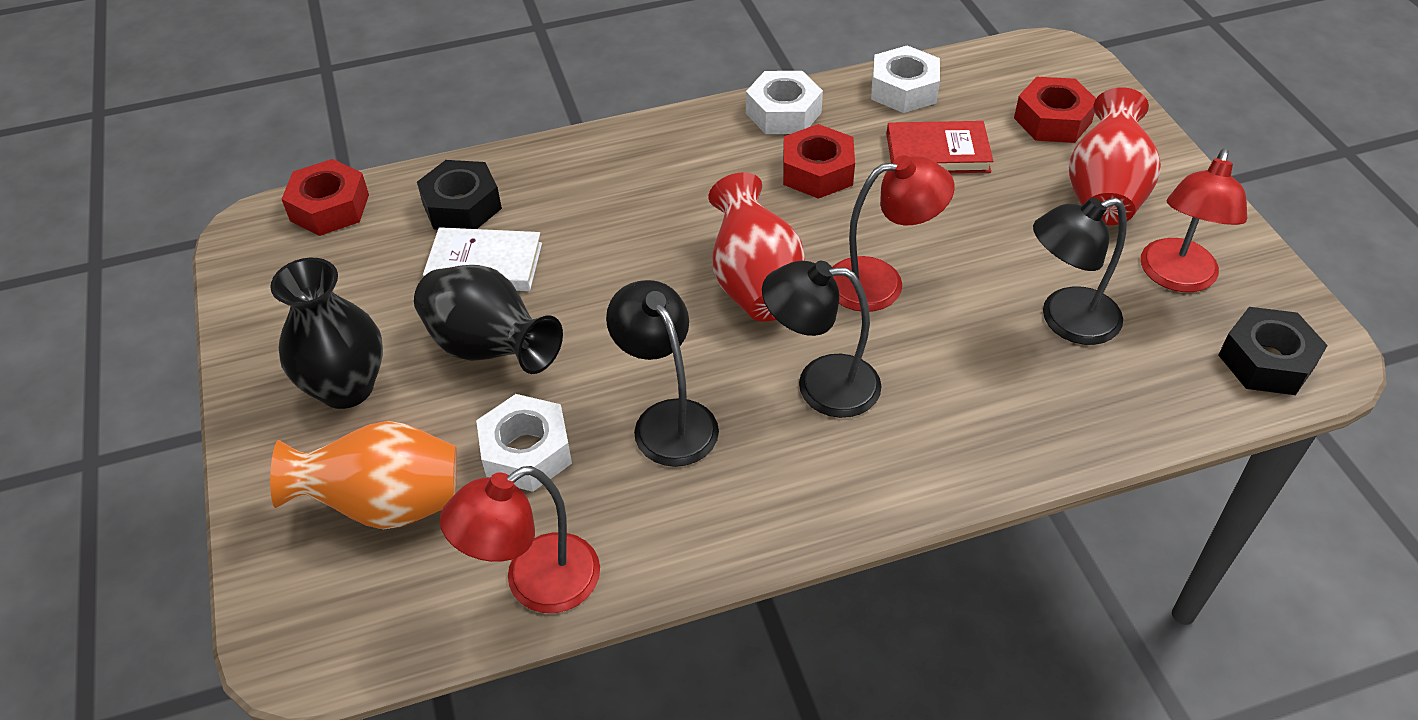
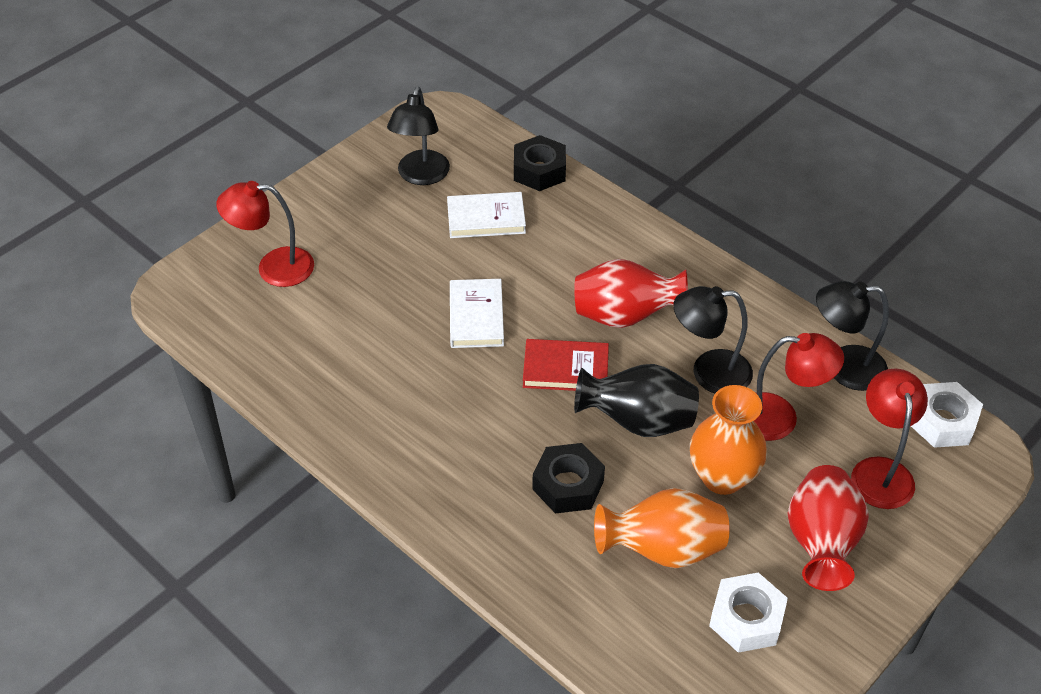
black vase: 2 -> 1
orange vase: 1 -> 2
red nut: 3 -> 0
white book: 1 -> 2
white nut: 3 -> 2

